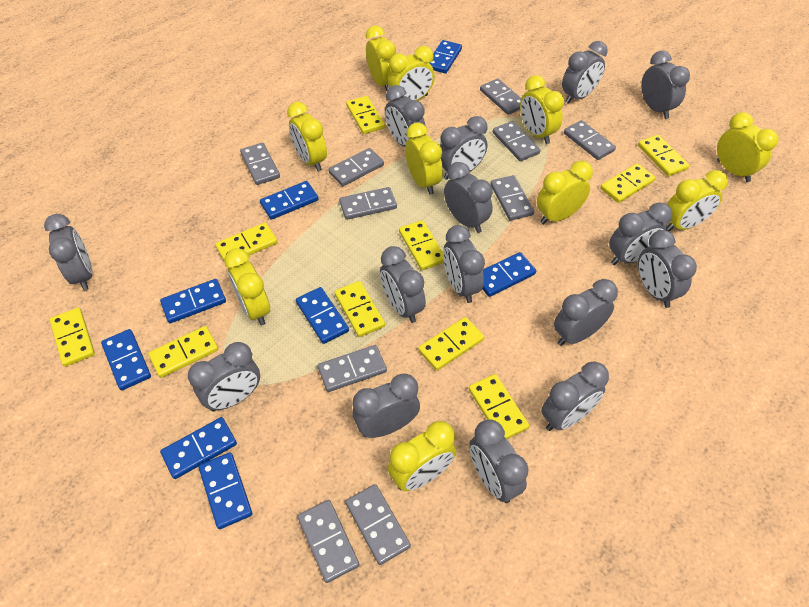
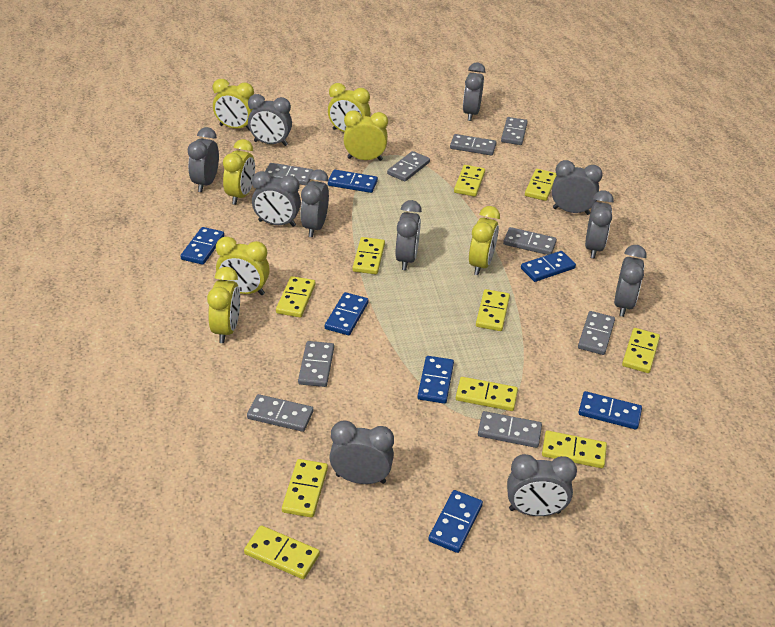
blue domino: 8 -> 7
grey clock: 15 -> 11
grey domino: 10 -> 9
yellow clock: 10 -> 7

